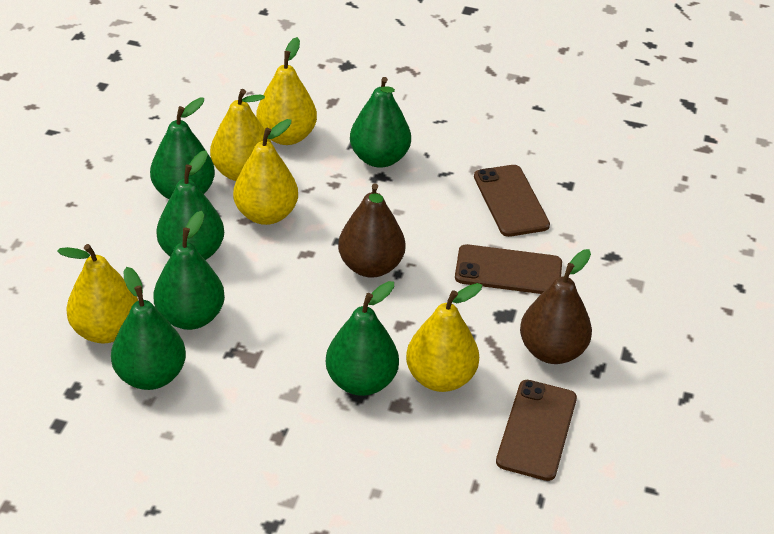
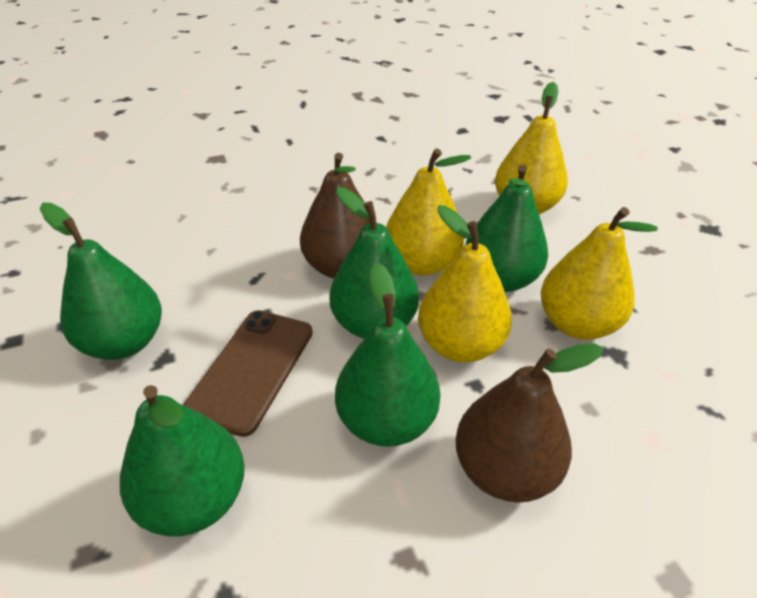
brown phone: 3 -> 1
green pear: 6 -> 5
yellow pear: 5 -> 4

